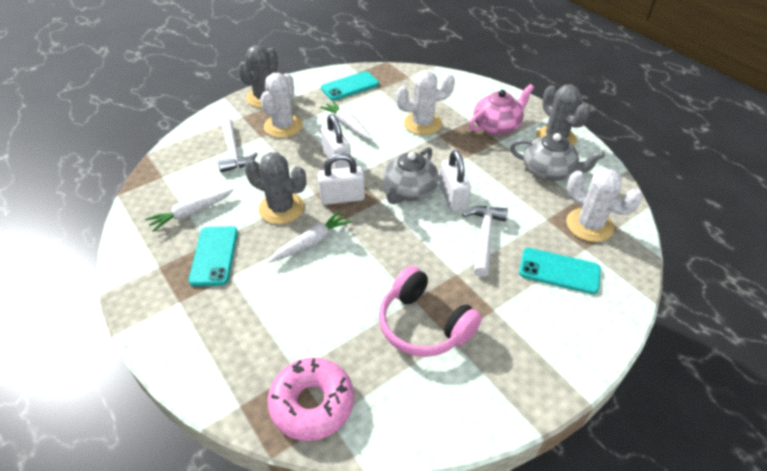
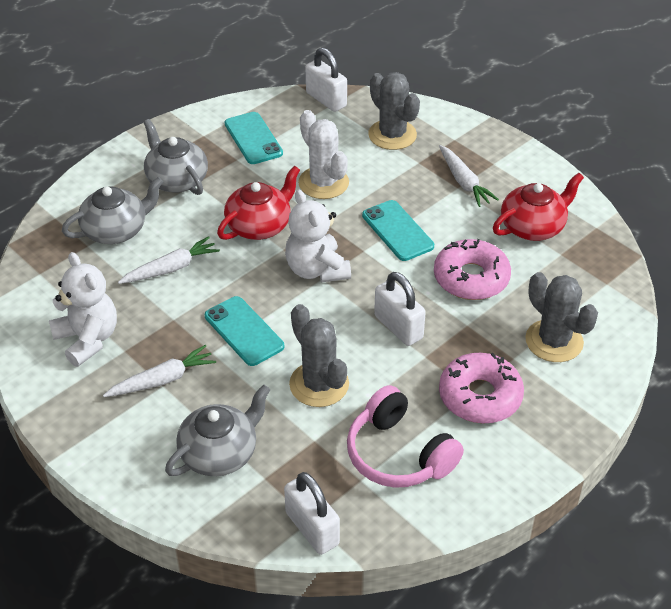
grey teapot: 2 -> 3
pink donut: 1 -> 2
pink teapot: 1 -> 0
red teapot: 0 -> 2
white cactus: 3 -> 1
white hammer: 2 -> 0
white teddy bear: 0 -> 2

